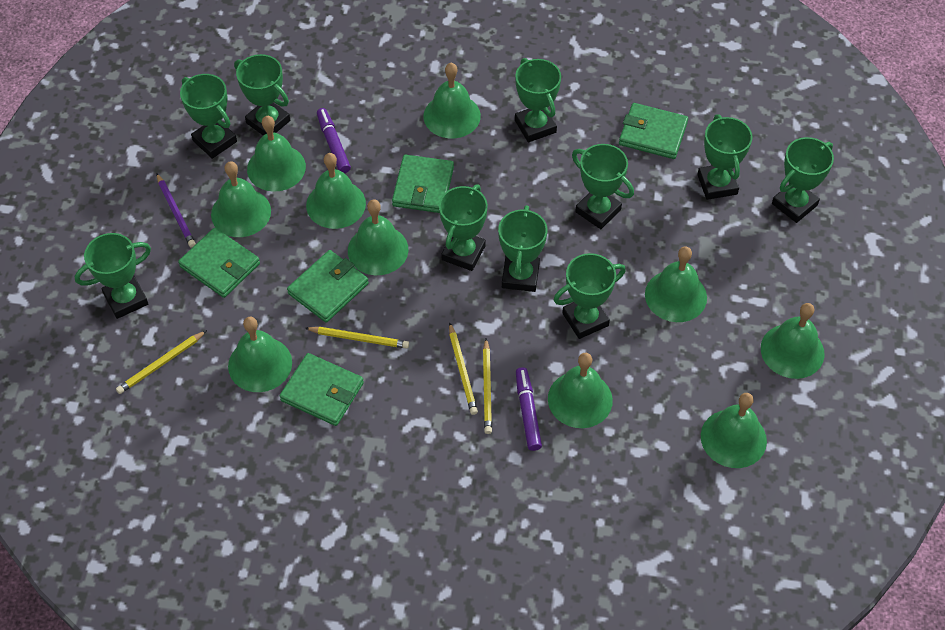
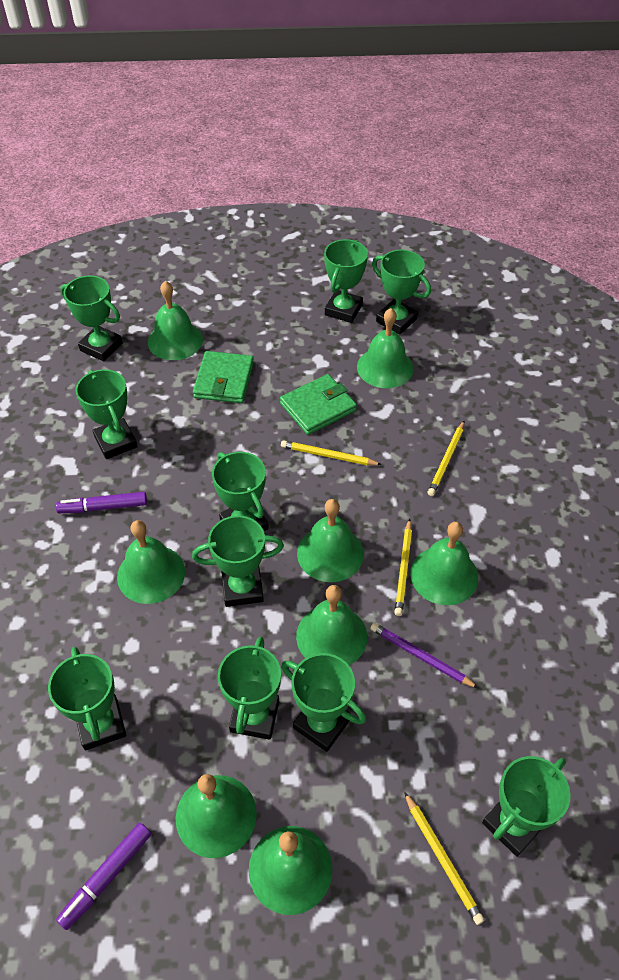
green bell: 10 -> 8
green wallet: 5 -> 2

